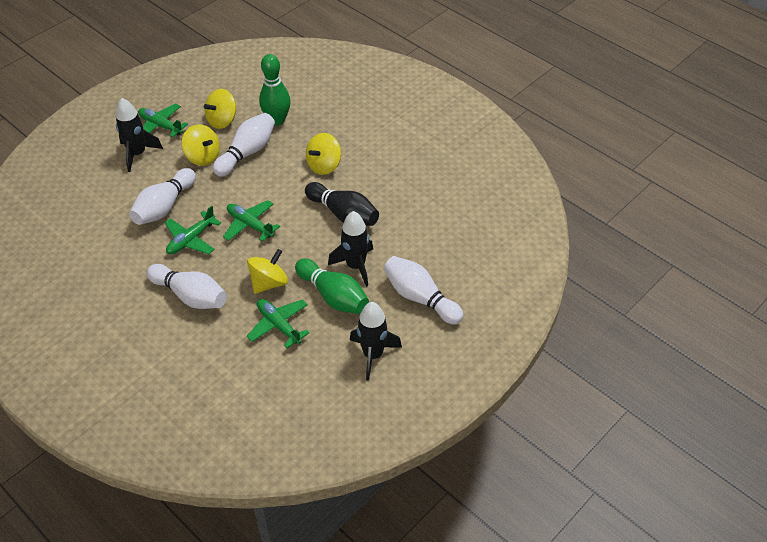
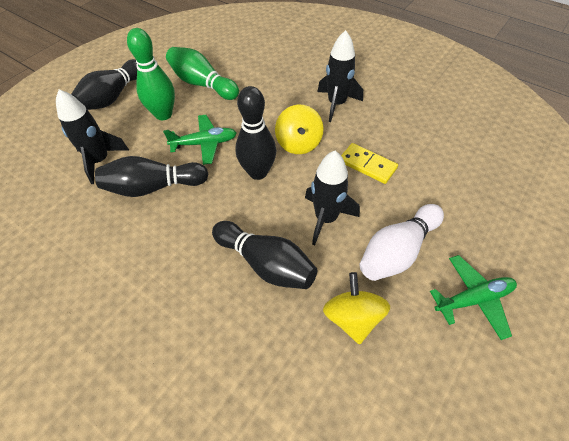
black bowling pin: 1 -> 4
green plane: 4 -> 2
white bowling pin: 4 -> 1
yellow domino: 0 -> 1
yellow spinning top: 4 -> 2

